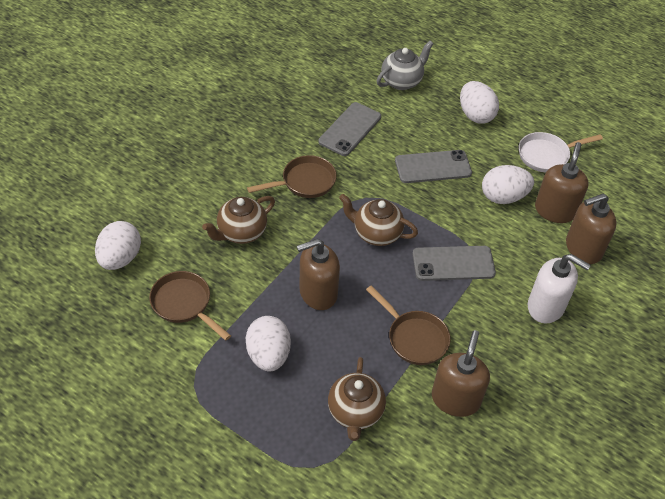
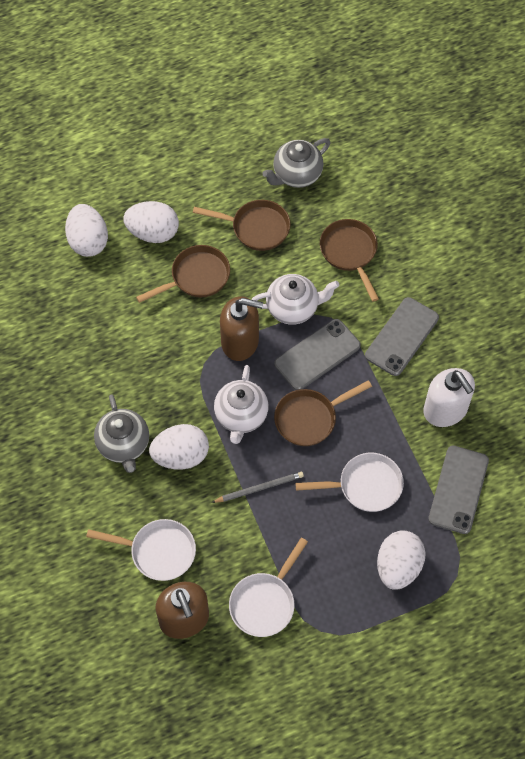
brown pan: 3 -> 4
brown soap dispenser: 4 -> 2
brown teapot: 3 -> 0
grey pencil: 0 -> 1
grey teapot: 1 -> 2
white pan: 1 -> 3
white teapot: 0 -> 2

